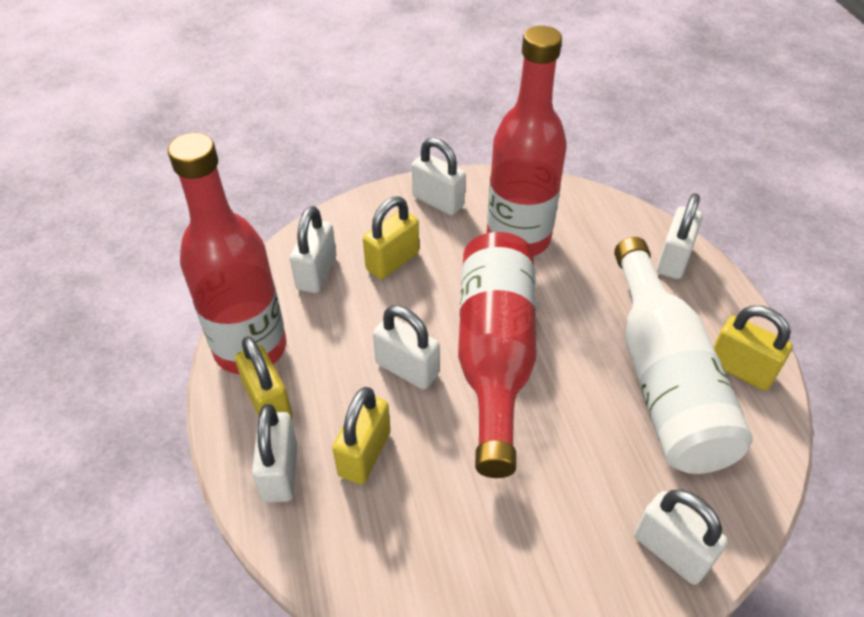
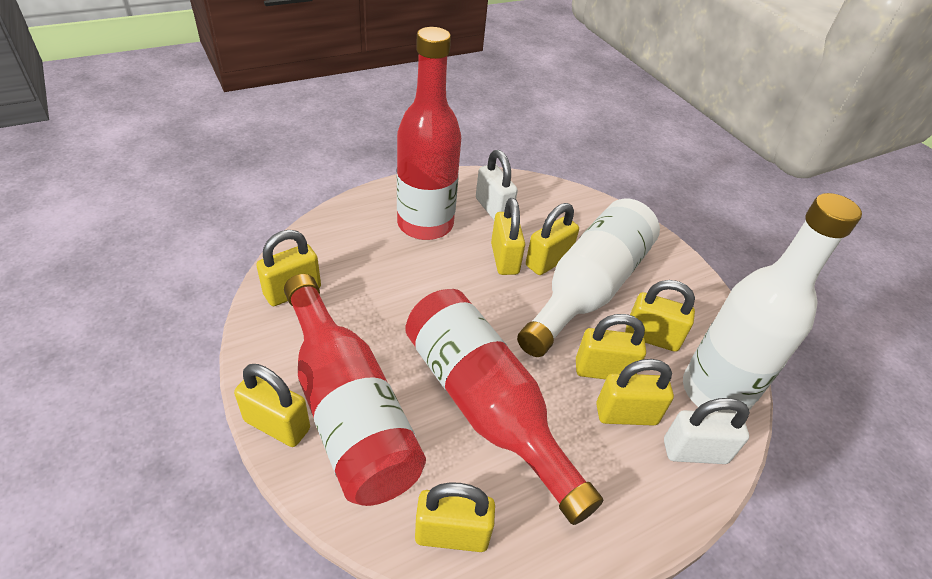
white bottle: 1 -> 2
white padlock: 6 -> 2
yellow padlock: 4 -> 8

